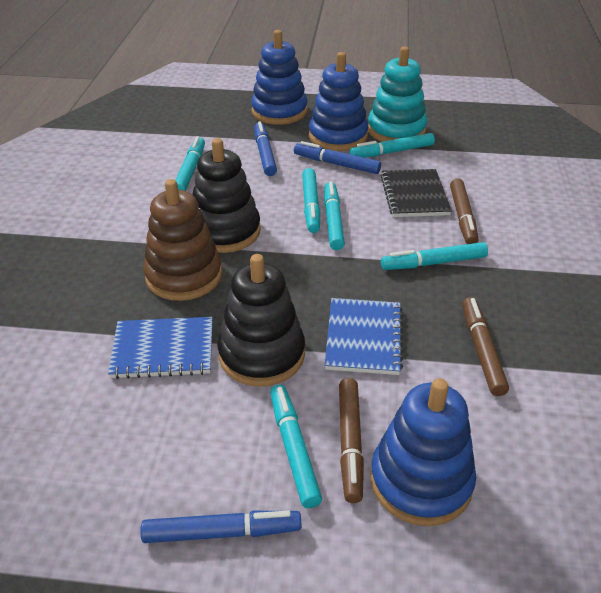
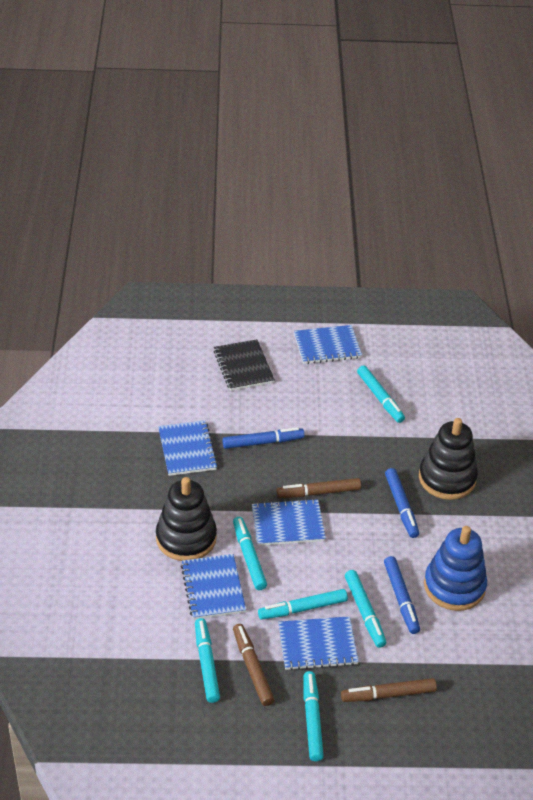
blue notebook: 2 -> 5
blue stacking toy: 3 -> 1
brown stacking toy: 1 -> 0
turquoise stacking toy: 1 -> 0

